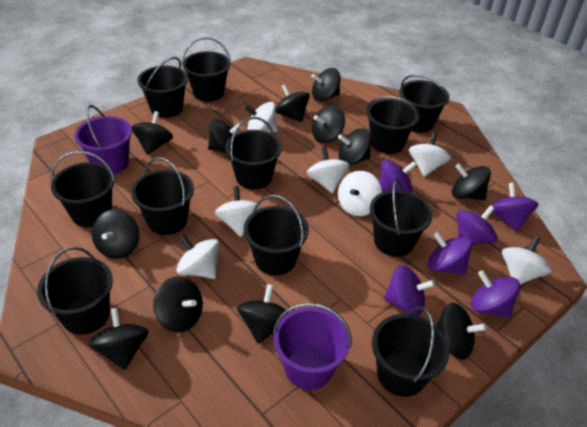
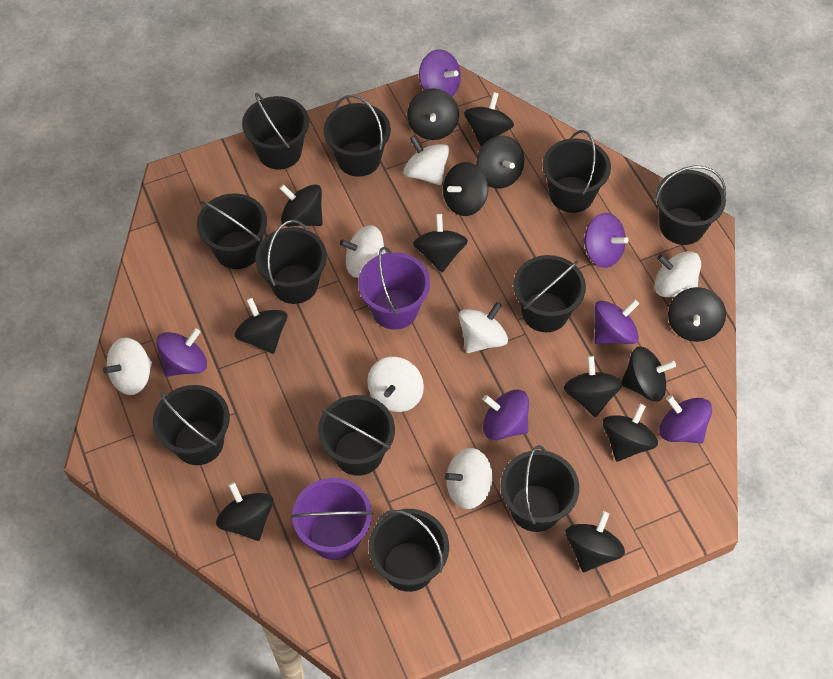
black spinning top: 12 -> 13

